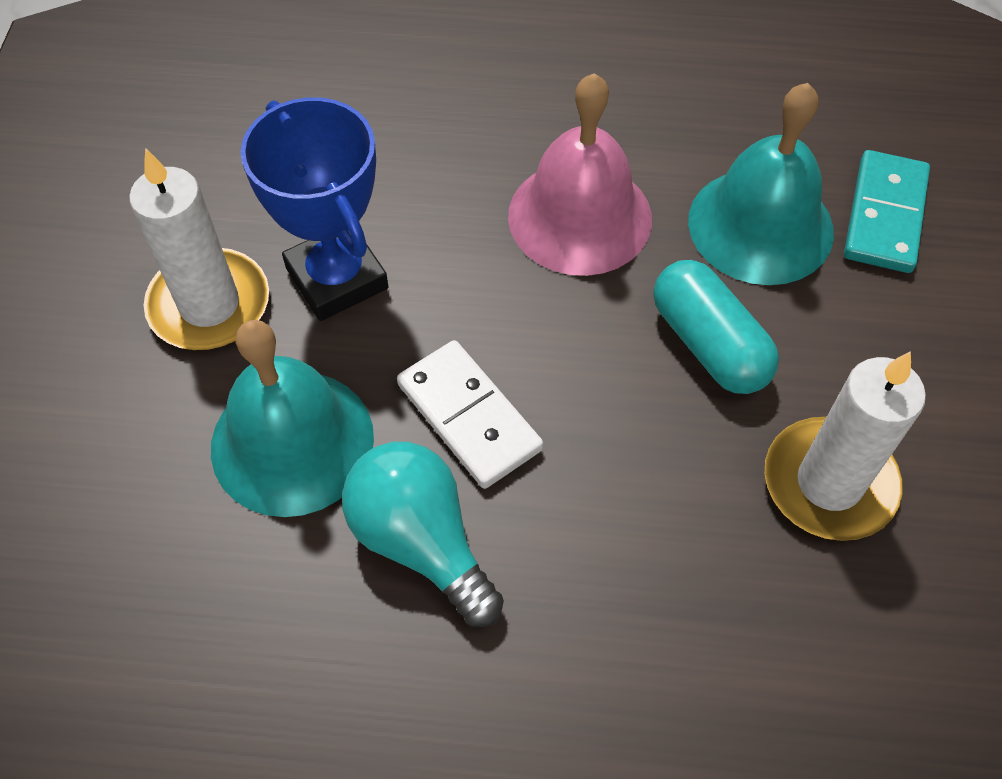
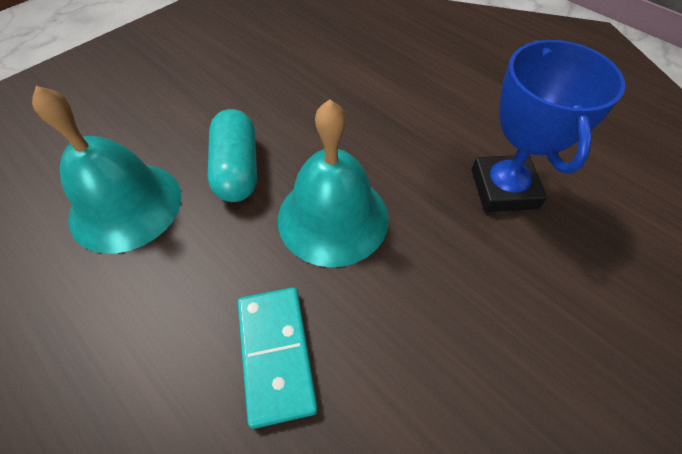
pink bell: 1 -> 0
turquoise light bulb: 1 -> 0
white candle: 2 -> 0
white domino: 1 -> 0

